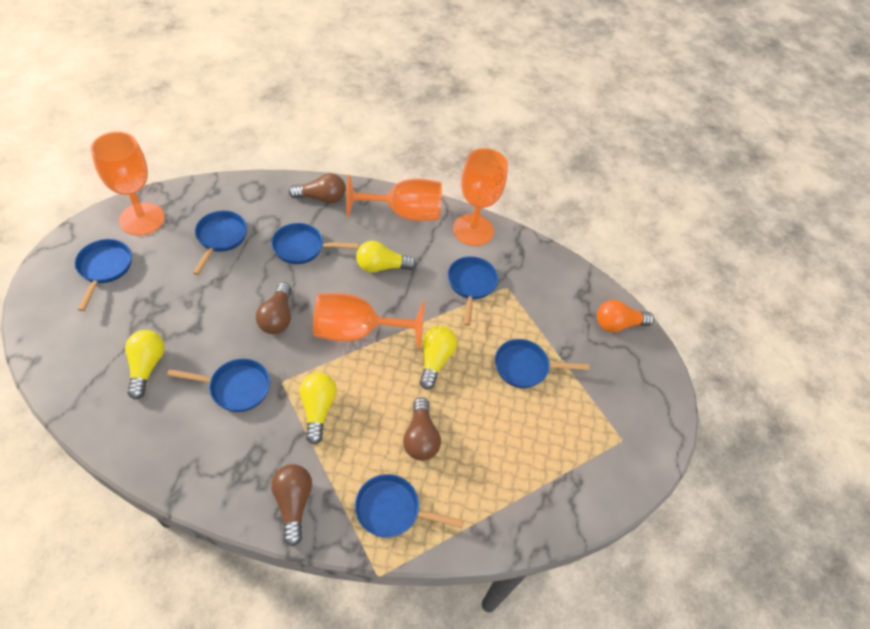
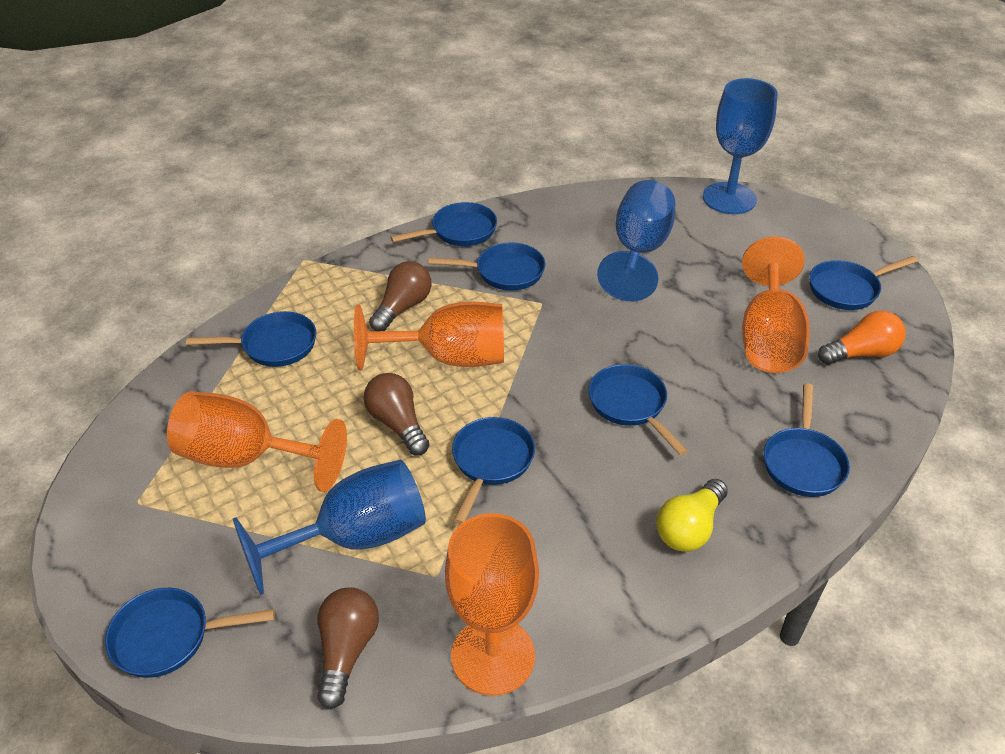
blue goblet: 0 -> 3
blue pan: 7 -> 8
brown light bulb: 4 -> 3
yellow light bulb: 4 -> 1

